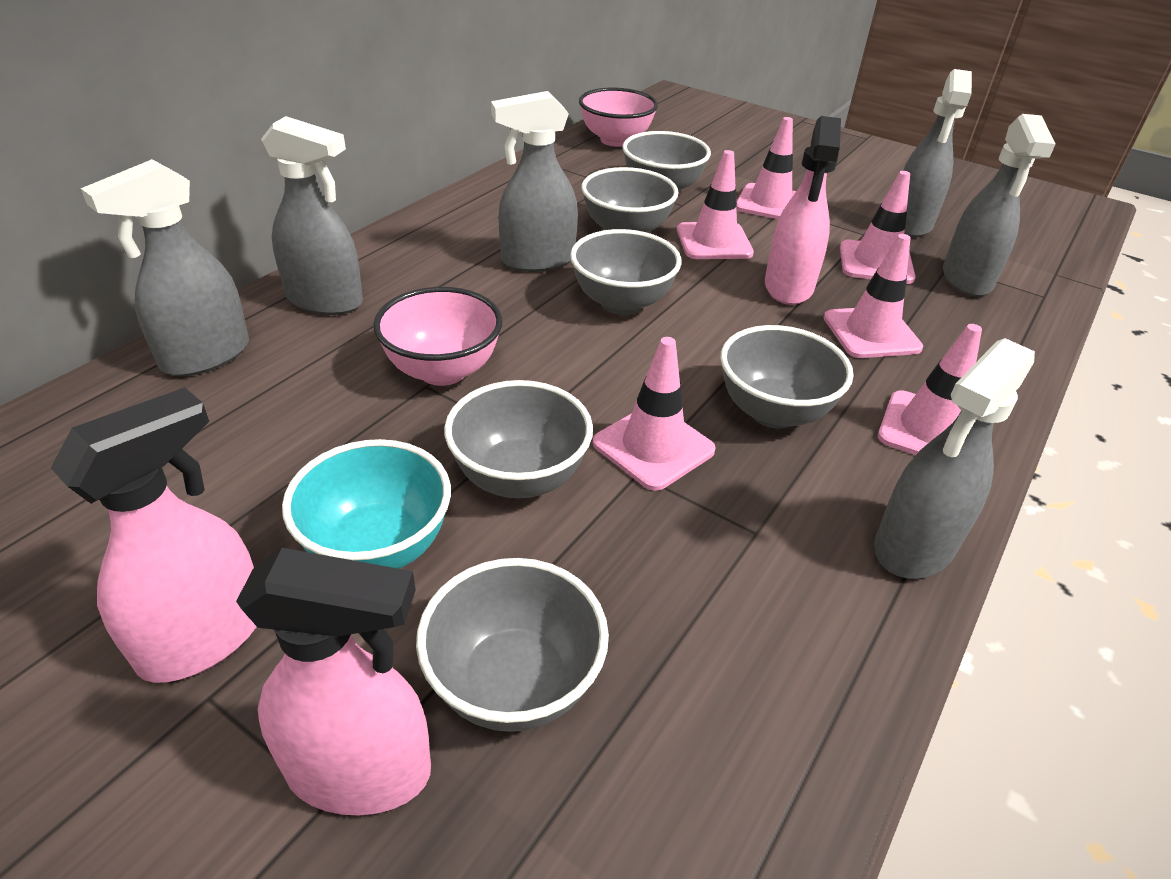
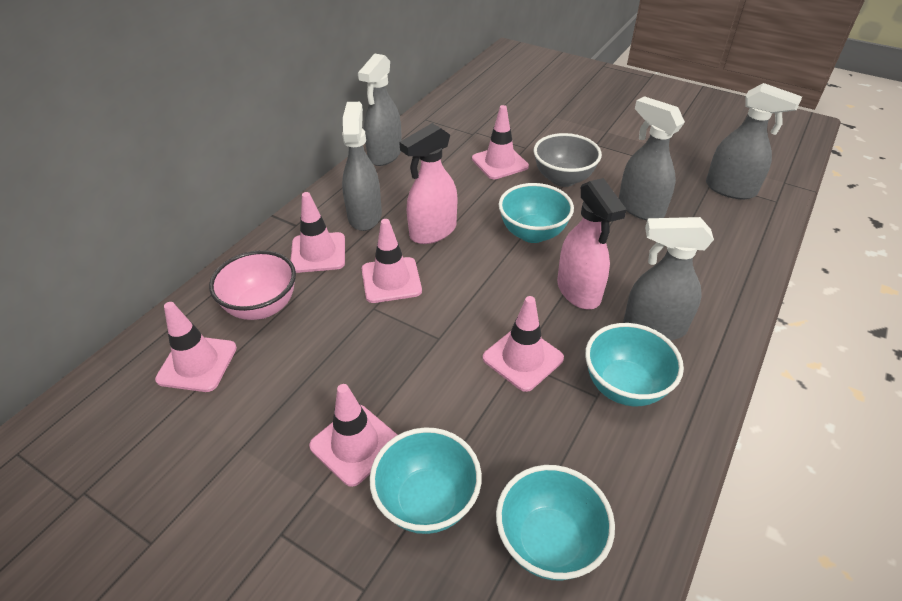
grey bowl: 6 -> 1
grey spray bottle: 6 -> 5
pink bowl: 2 -> 1
pink spray bottle: 3 -> 2
turquoise bowl: 1 -> 4

